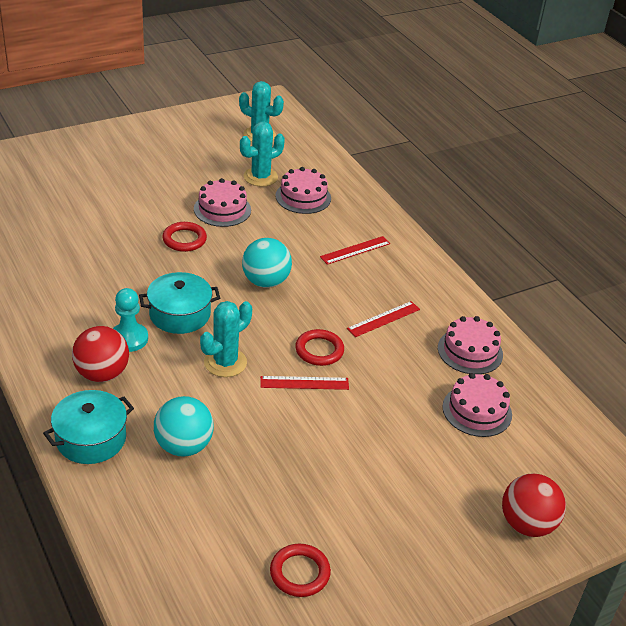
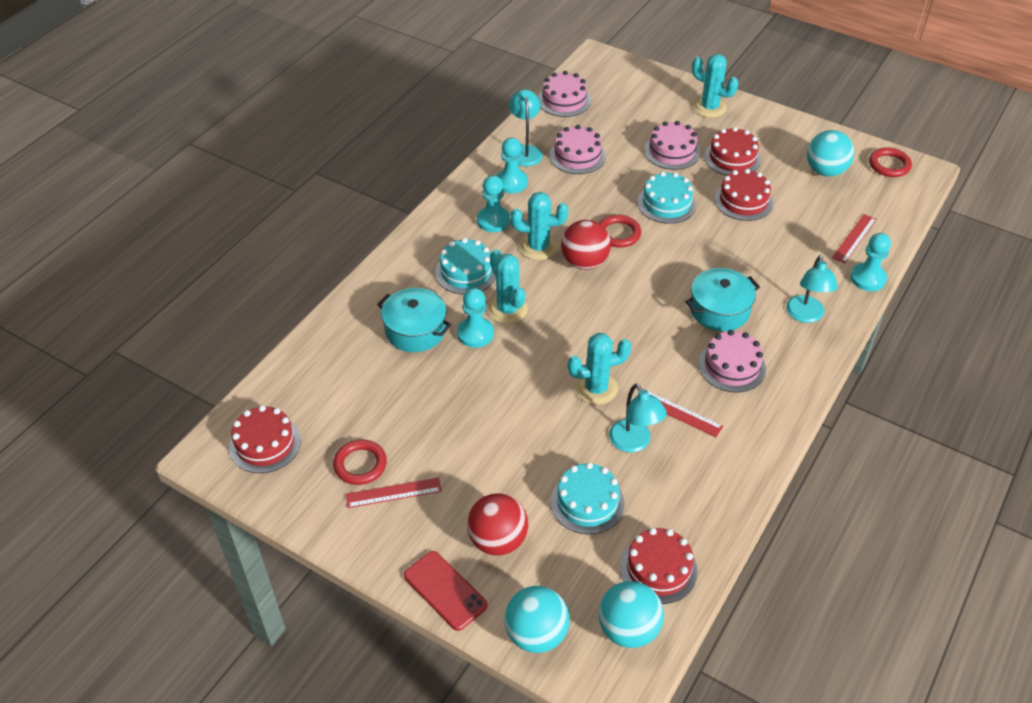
red cake: 0 -> 4
red phone: 0 -> 1
turquoise ball: 2 -> 3
turquoise cactus: 3 -> 4
turquoise cake: 0 -> 3
turquoise lamp: 0 -> 3
turquoise pawn: 1 -> 4

